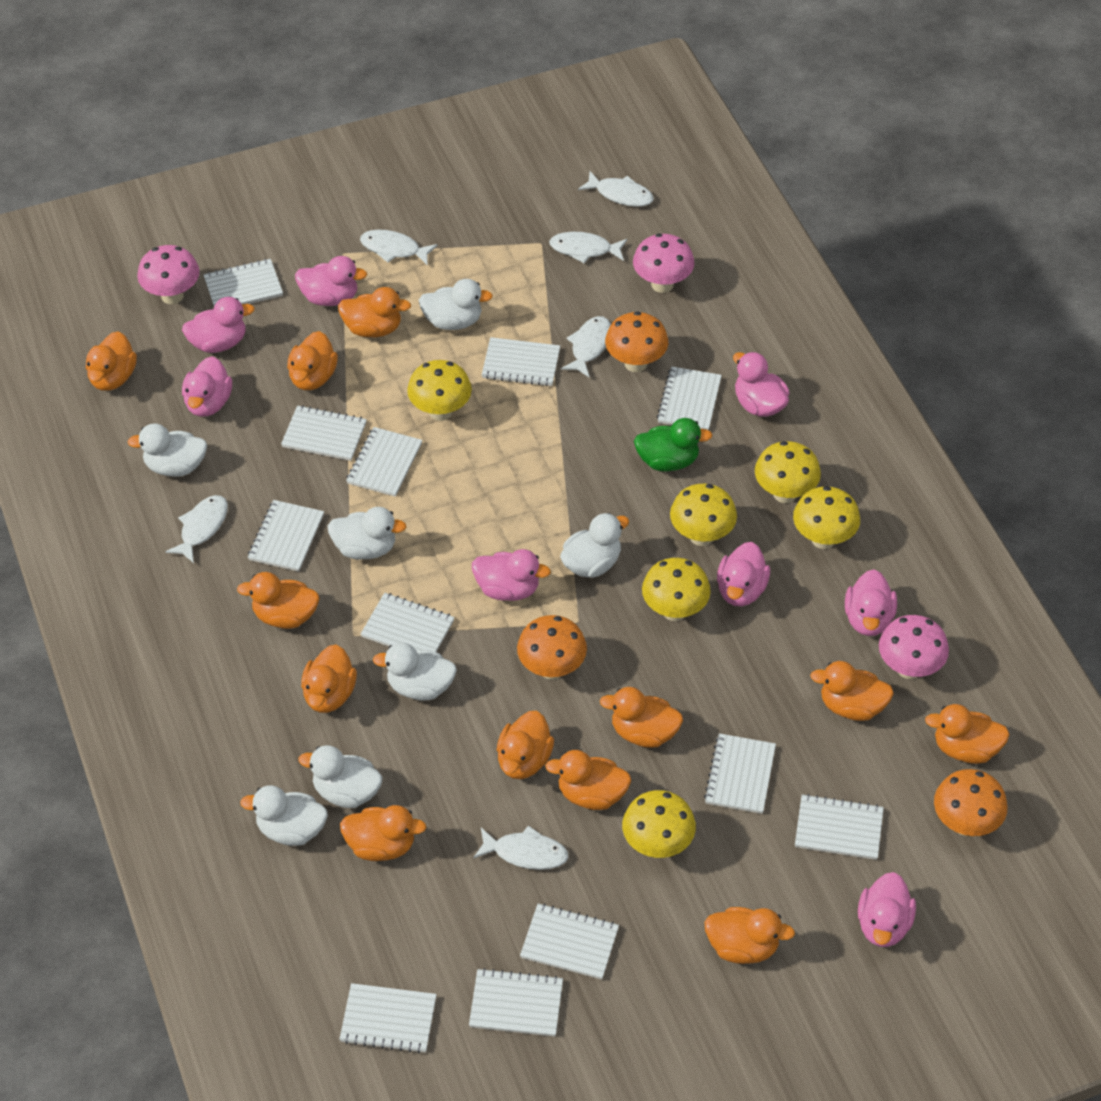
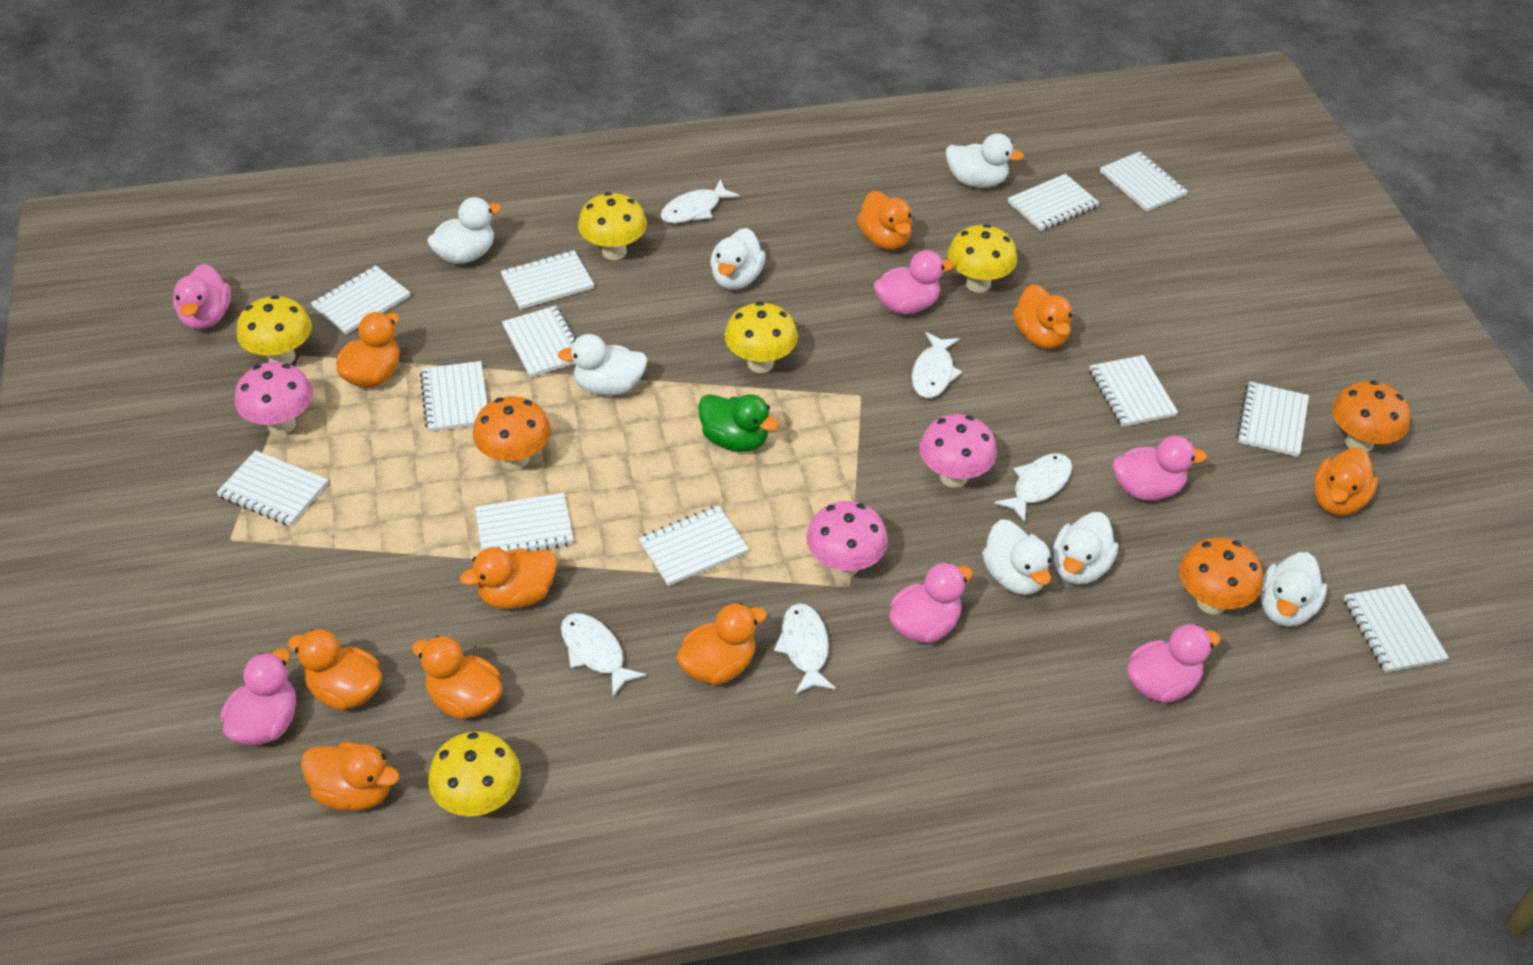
orange duck: 12 -> 9
pink duck: 8 -> 6
white fish: 6 -> 5
yellow mushroom: 6 -> 5

